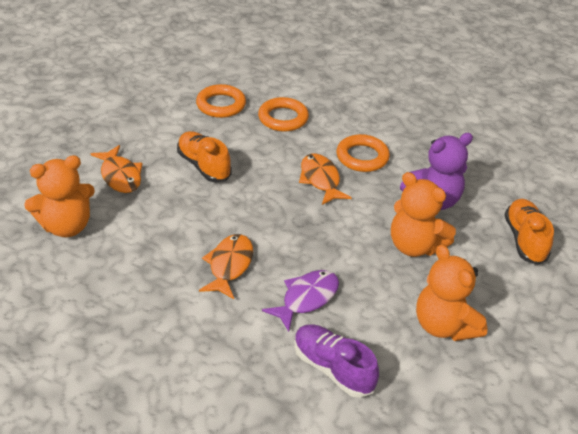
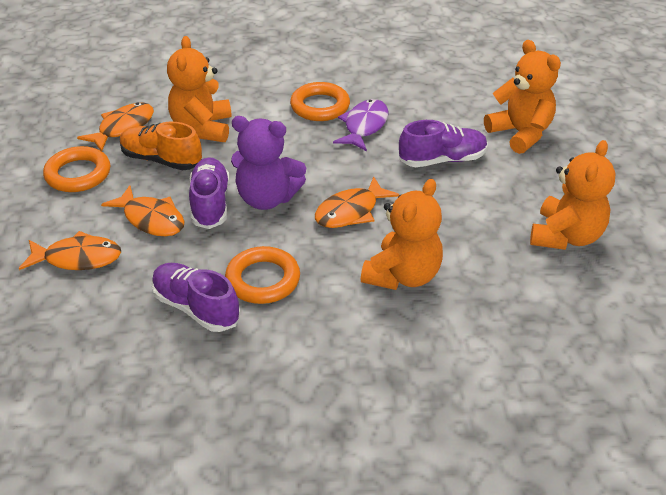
orange fish: 3 -> 4
orange shoe: 2 -> 1
orange teddy bear: 3 -> 4
purple shoe: 1 -> 3

